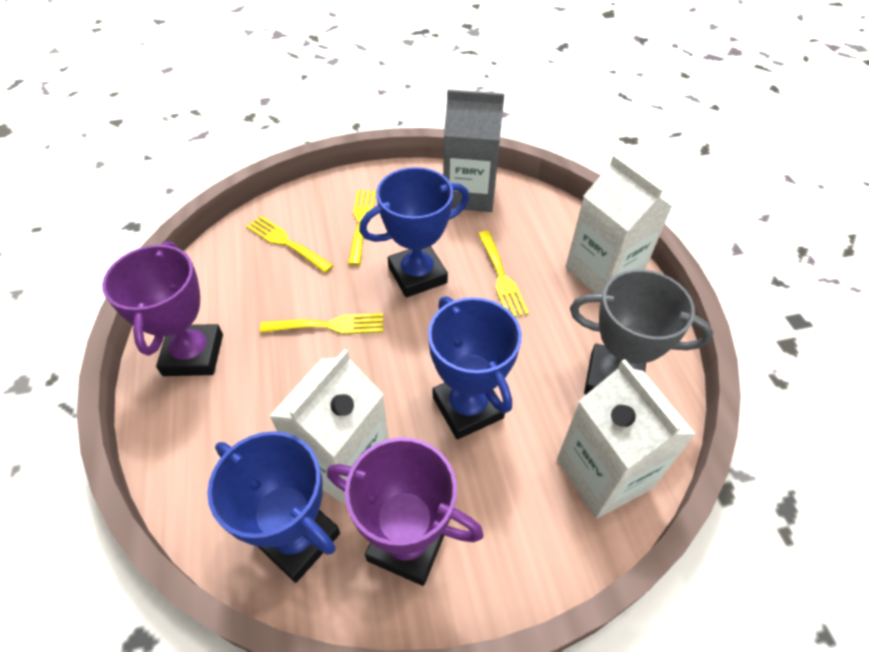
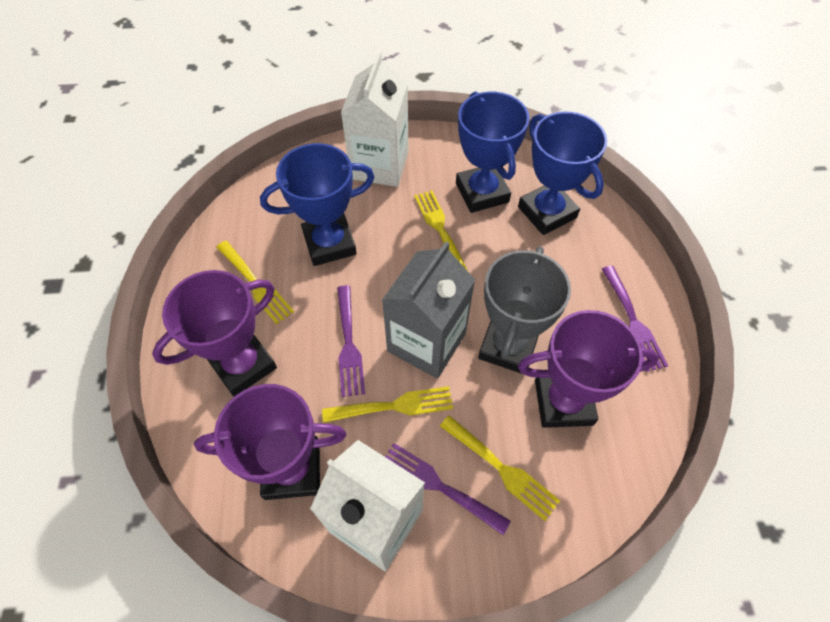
purple fork: 0 -> 3
purple trophy: 2 -> 3
white carton: 3 -> 2

